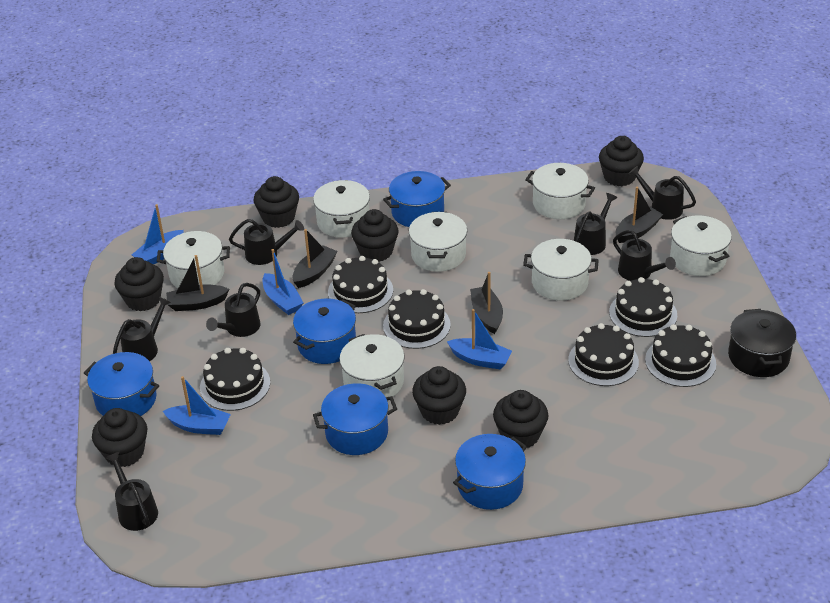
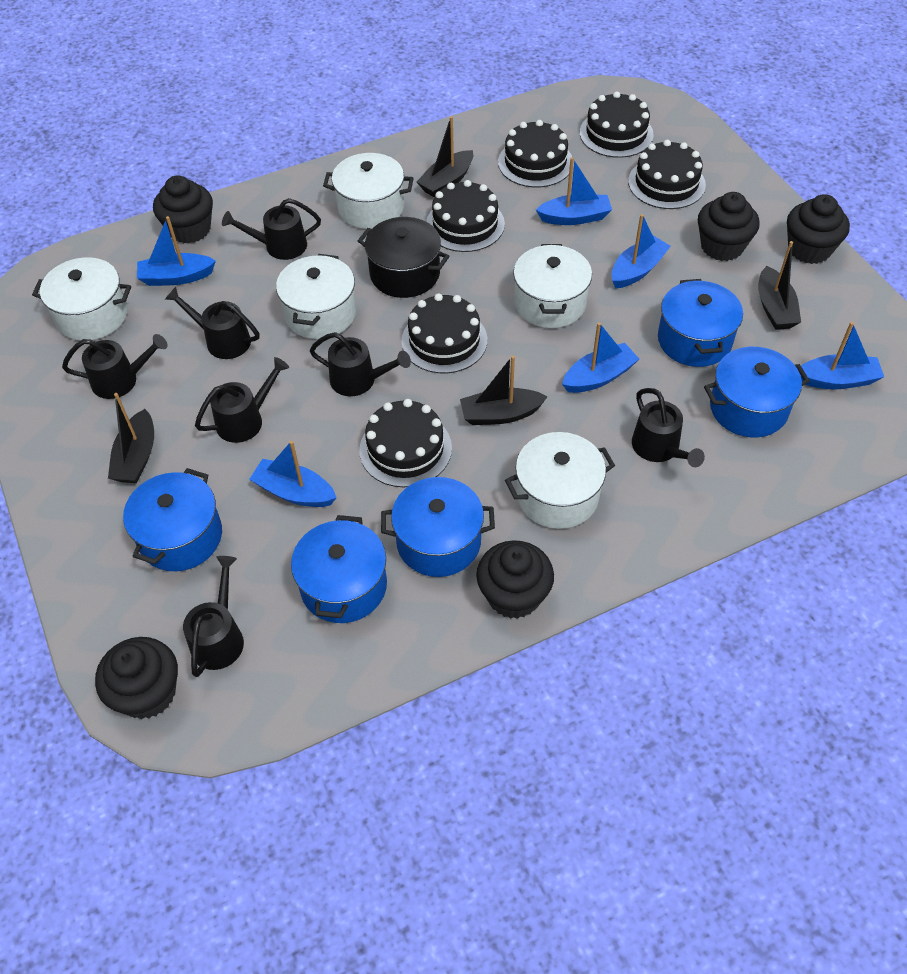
black cupcake: 7 -> 5
blue boat: 4 -> 6
white pot: 7 -> 5

